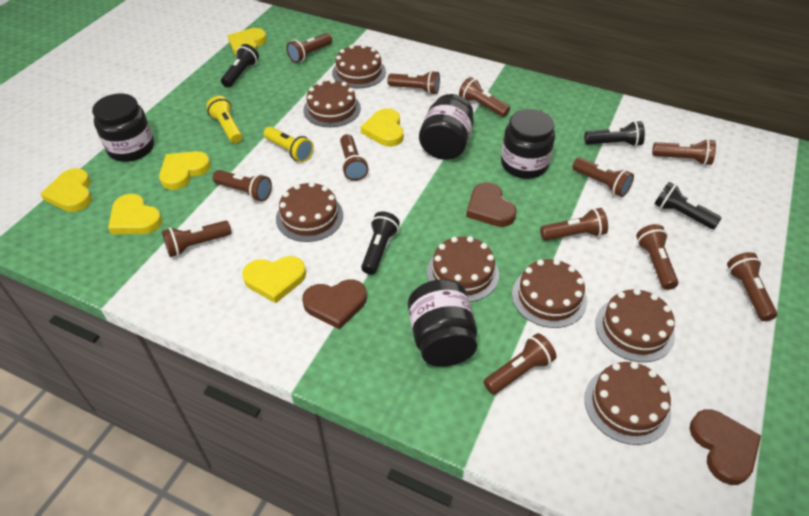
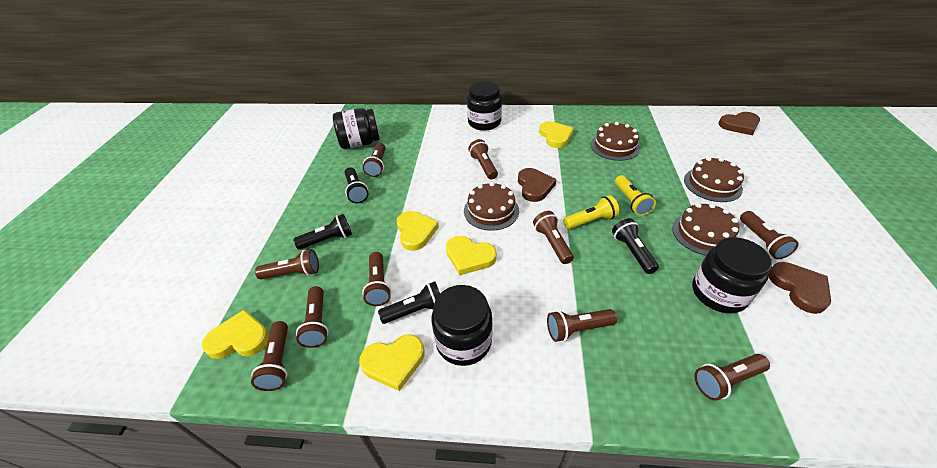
brown cake: 7 -> 4
brown flashlight: 12 -> 10
yellow heart: 6 -> 5

